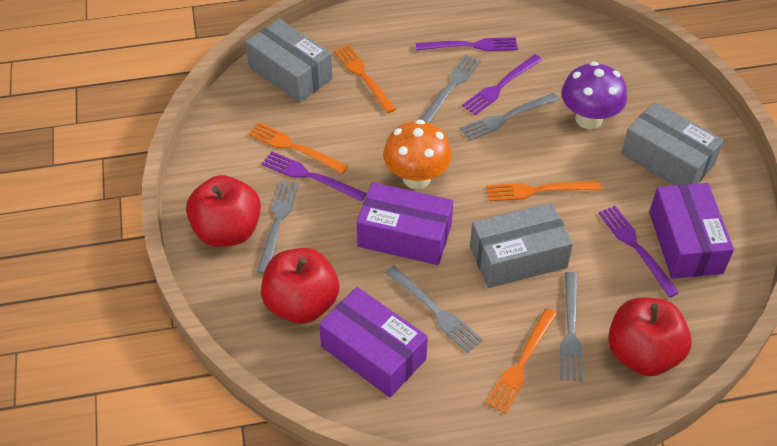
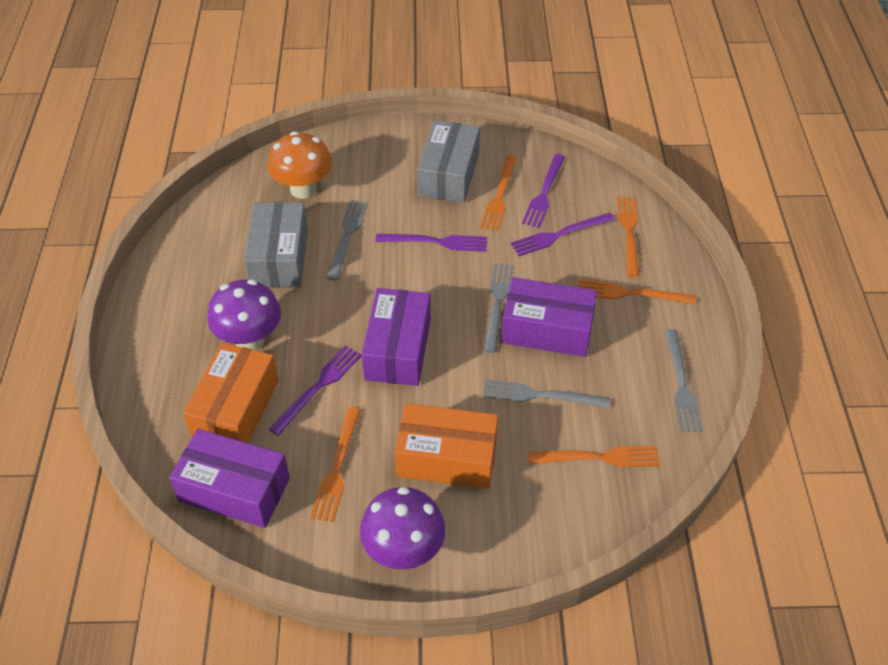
grey box: 3 -> 2
grey fork: 5 -> 4
orange box: 0 -> 2
orange fork: 4 -> 5
purple mushroom: 1 -> 2
red apple: 3 -> 0

